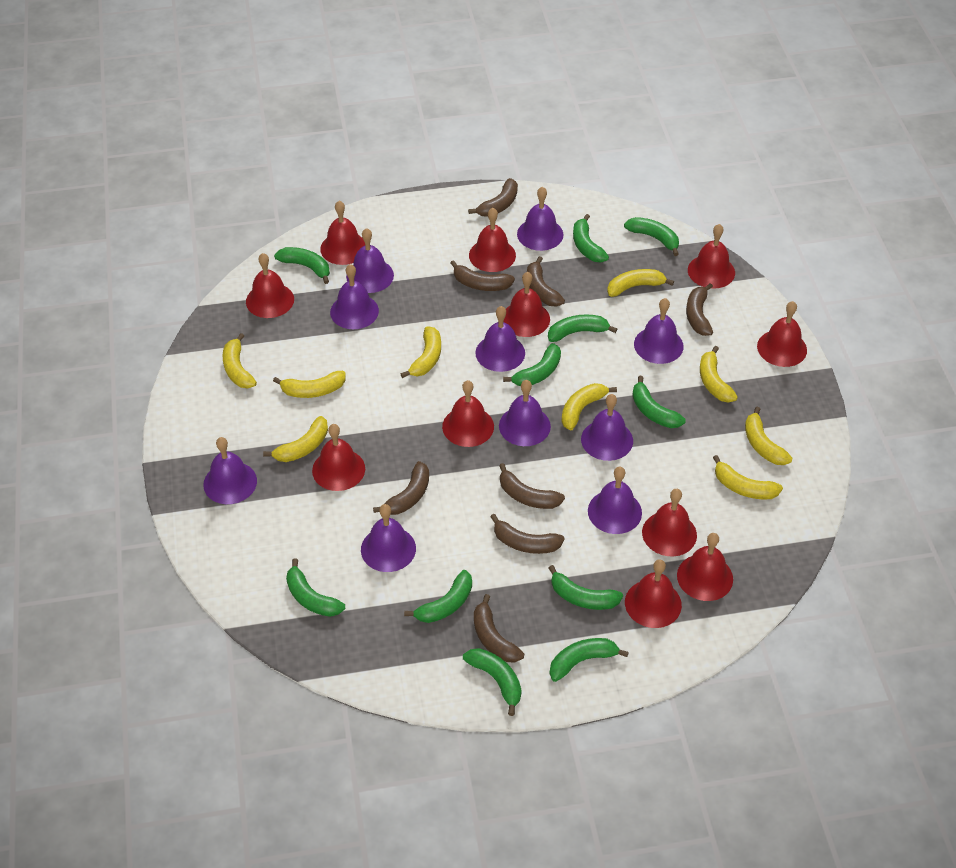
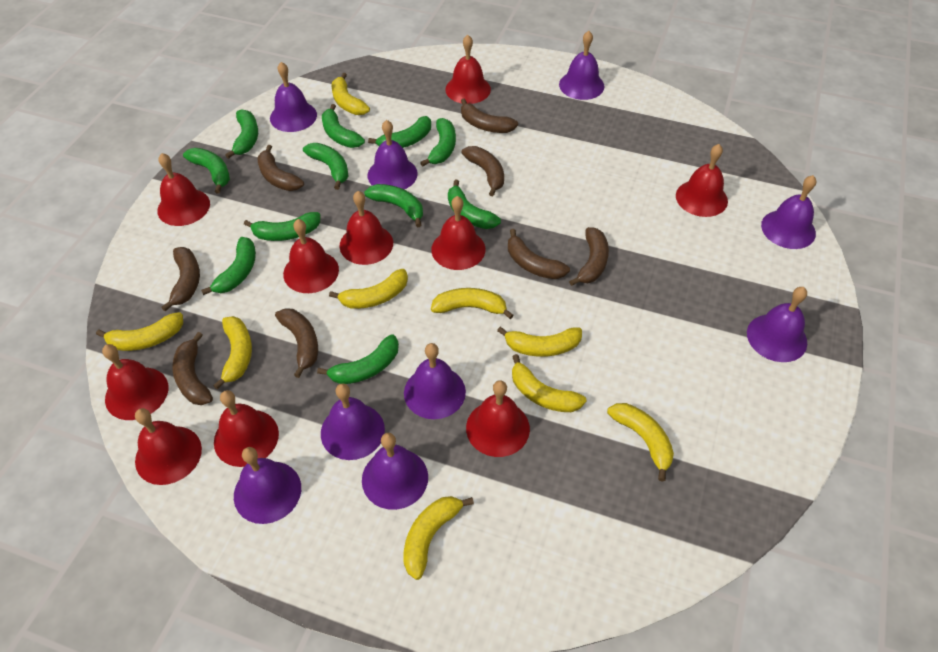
purple bell: 10 -> 9
red bell: 11 -> 10

